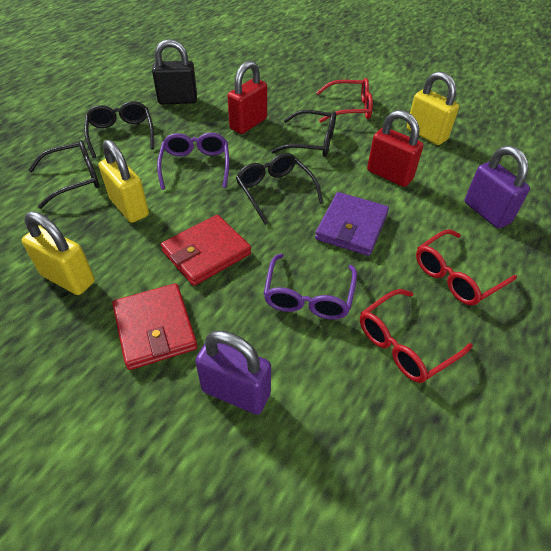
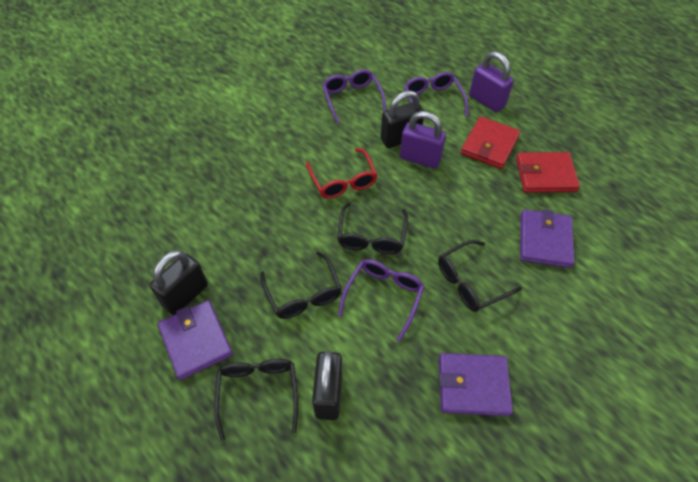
black padlock: 1 -> 3
purple glasses: 2 -> 3
purple wallet: 1 -> 3
red glasses: 3 -> 1
red padlock: 2 -> 0
yellow padlock: 3 -> 0

